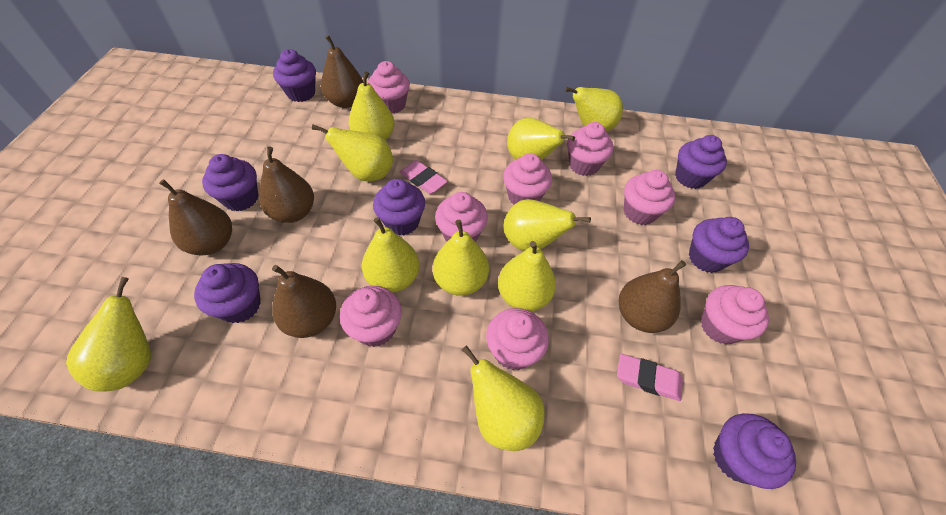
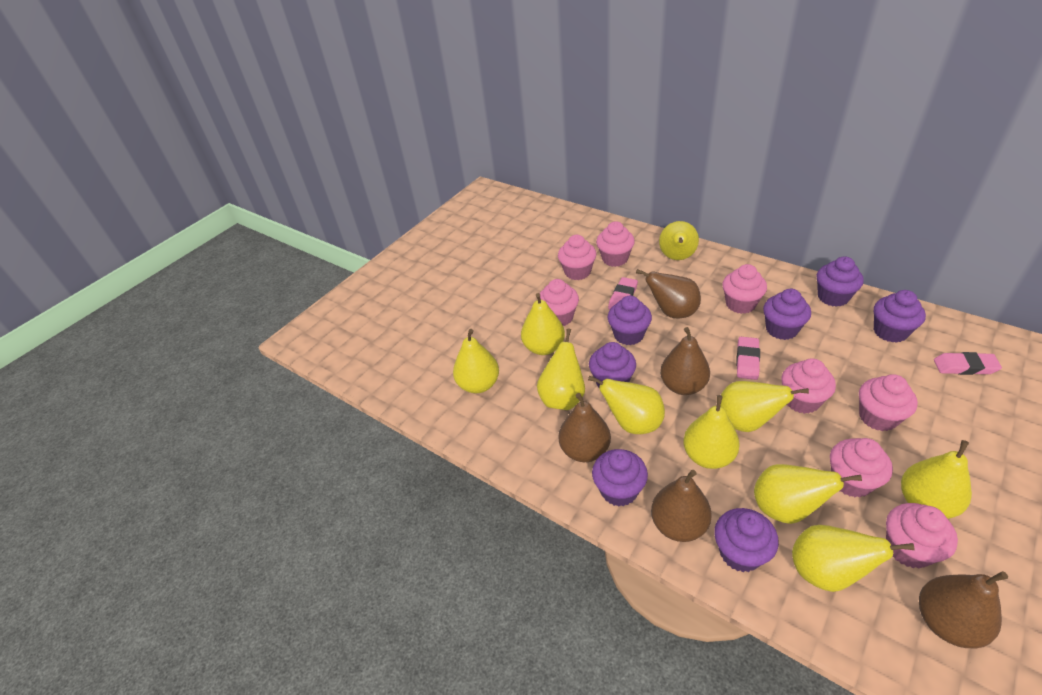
pink eraser: 2 -> 3

